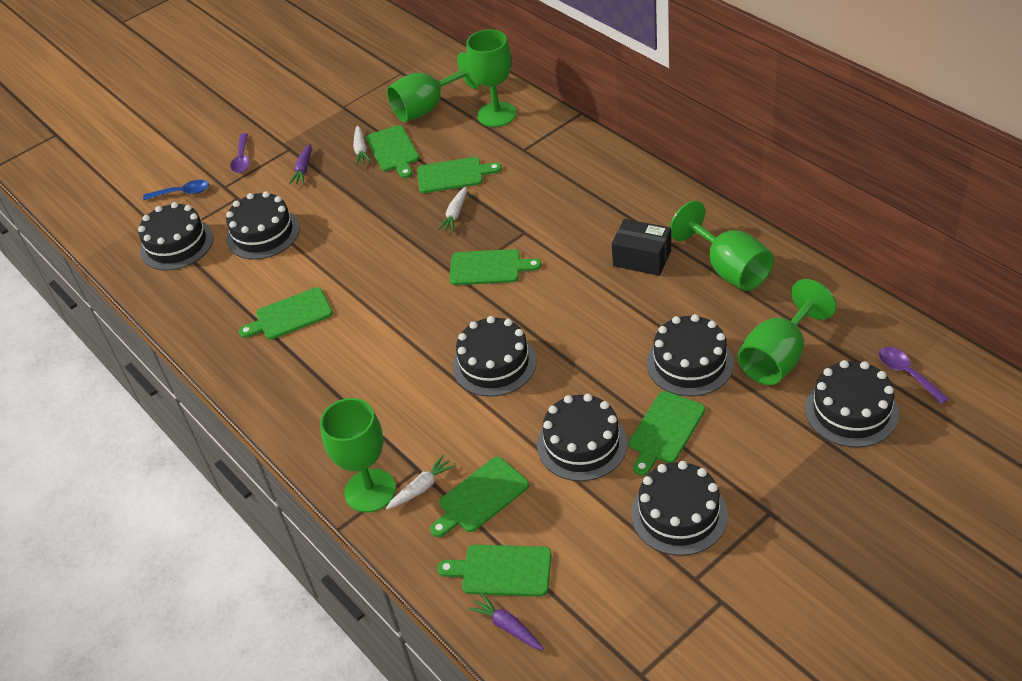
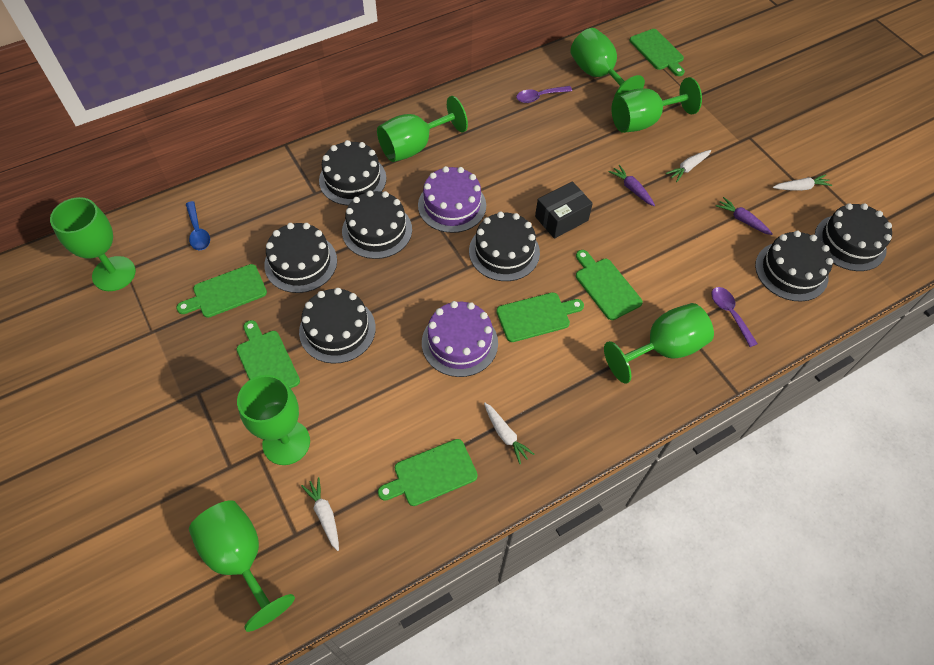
green cutting board: 7 -> 6
green goblet: 5 -> 7
purple cake: 0 -> 2
white carrot: 3 -> 4

